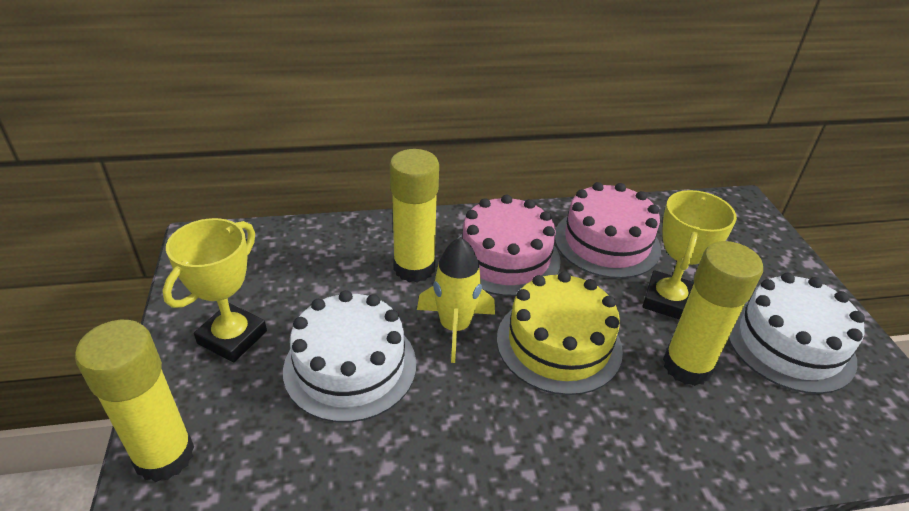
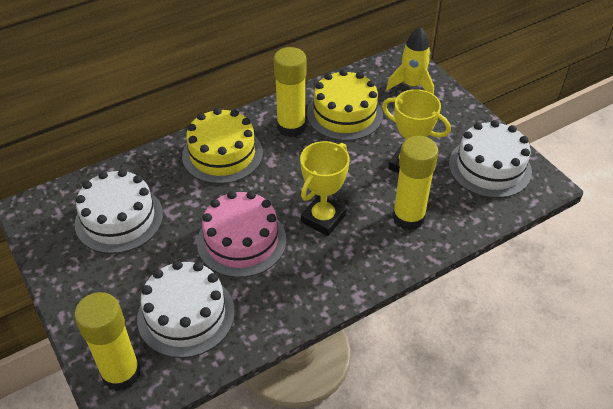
pink cake: 2 -> 1
white cake: 2 -> 3
yellow cake: 1 -> 2

